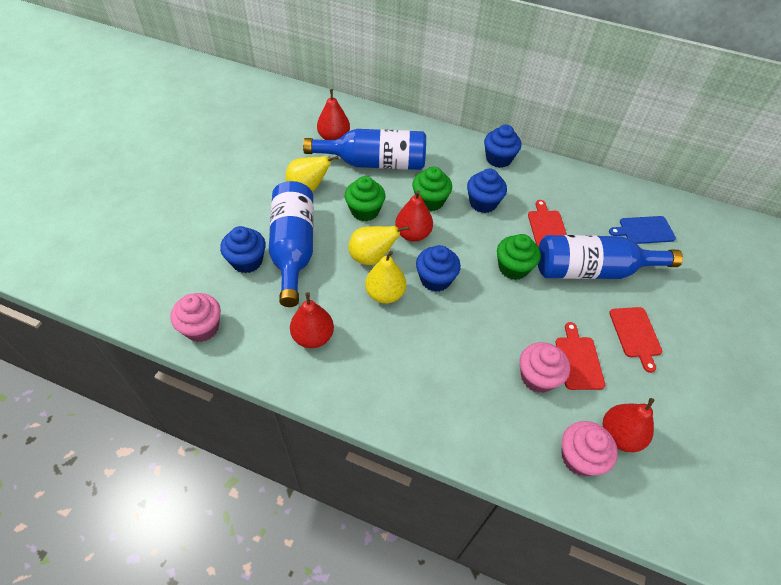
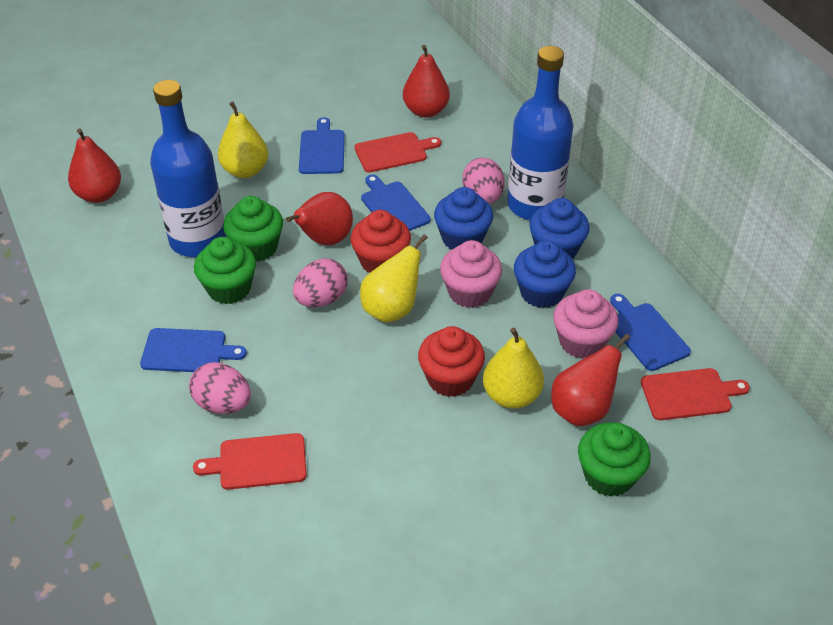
blue bottle: 3 -> 2
blue cupcake: 4 -> 3
blue cutting board: 1 -> 4
pink cupcake: 3 -> 2
pink egg: 0 -> 3
red cupcake: 0 -> 2

